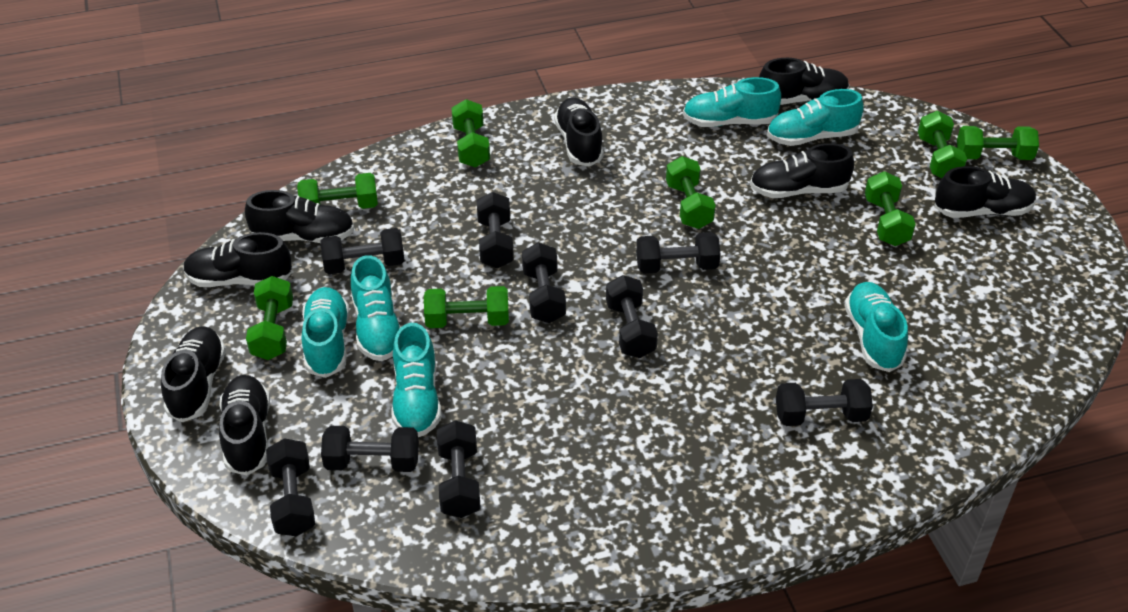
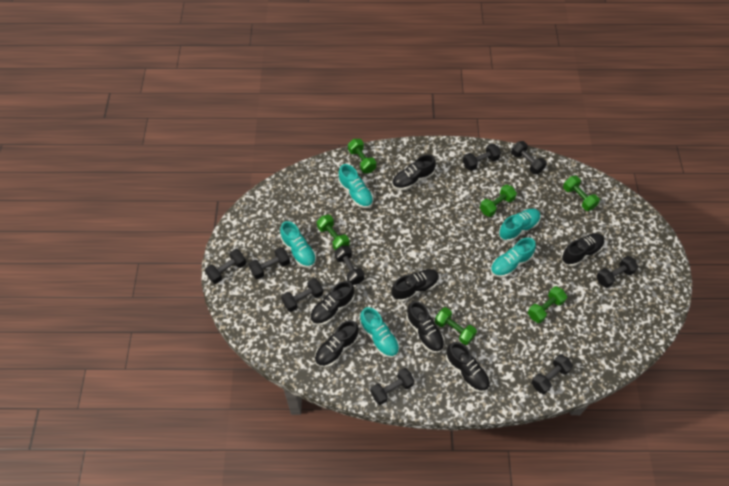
black shoe: 8 -> 7
green dumbbell: 8 -> 6
turquoise shoe: 6 -> 5

